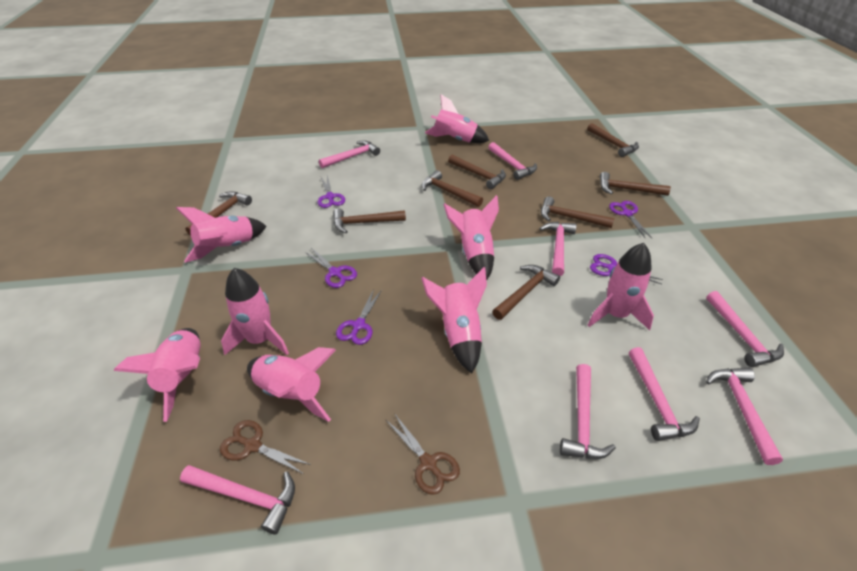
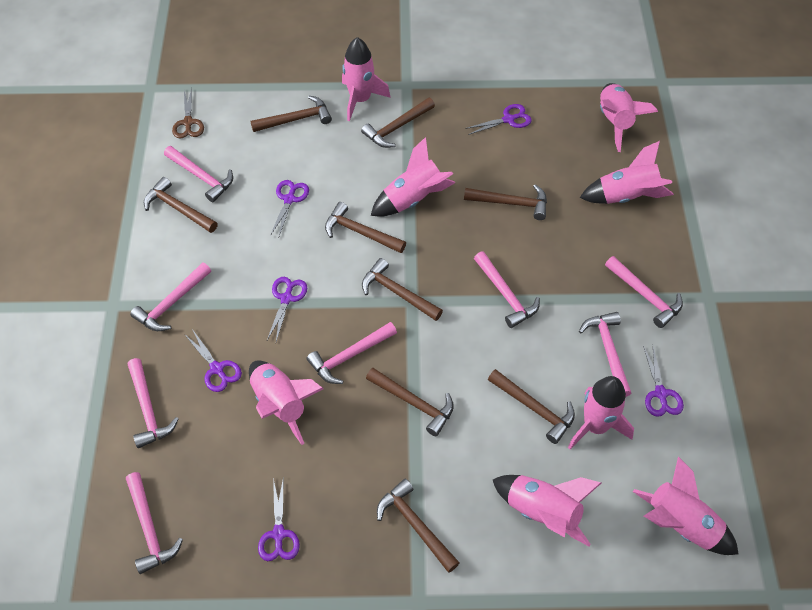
brown hammer: 8 -> 9
brown scissors: 2 -> 1
purple scissors: 5 -> 6

